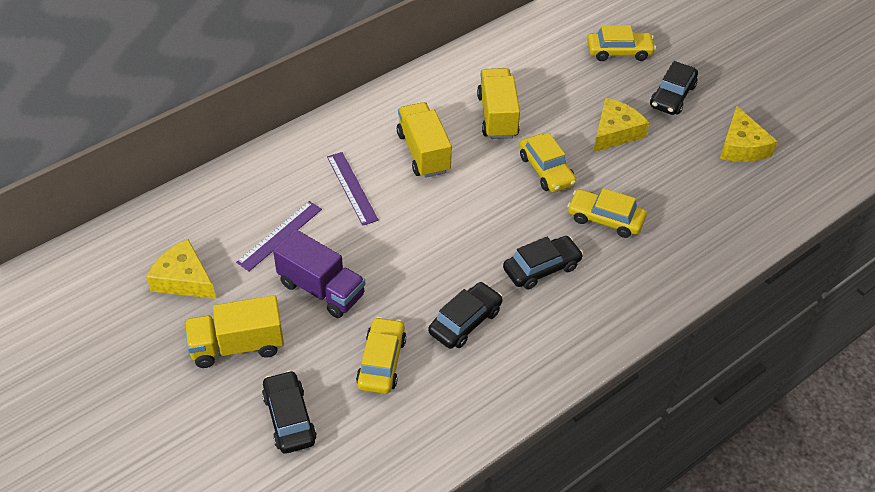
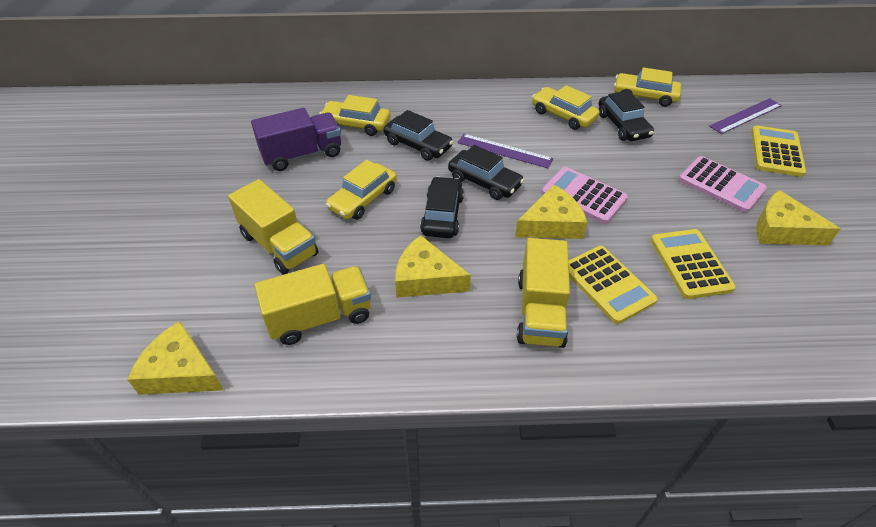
pink calculator: 0 -> 2
yellow calculator: 0 -> 3
yellow cheese: 3 -> 4

